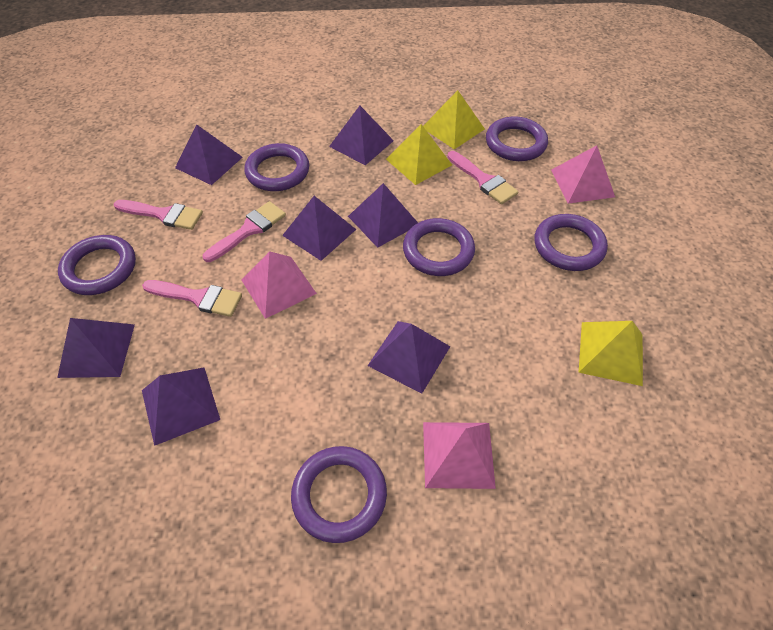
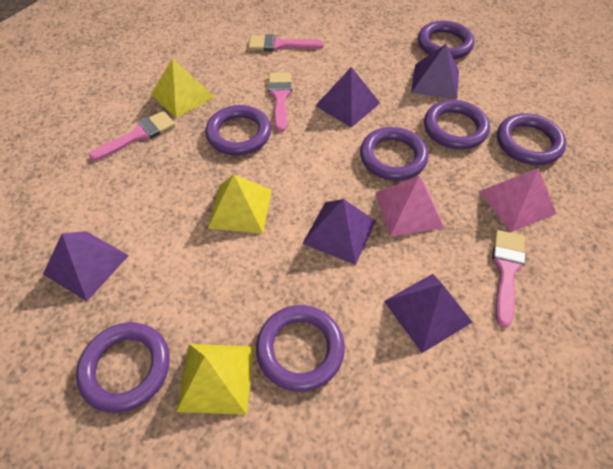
pink pyramid: 3 -> 2
purple pyramid: 7 -> 5
purple ring: 6 -> 7

